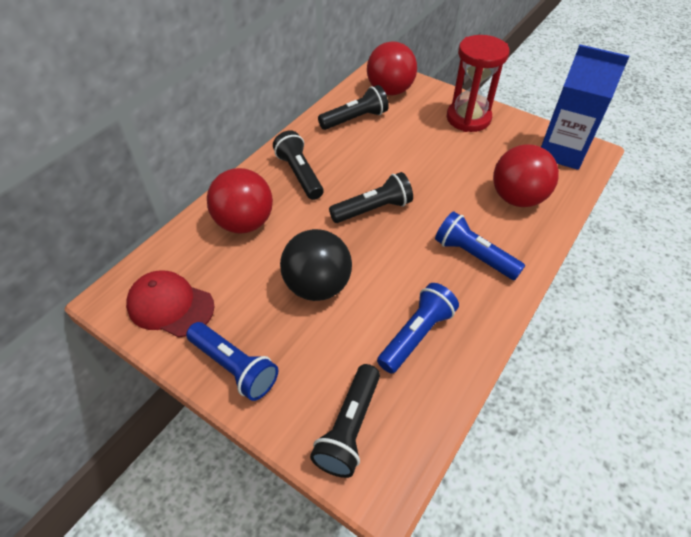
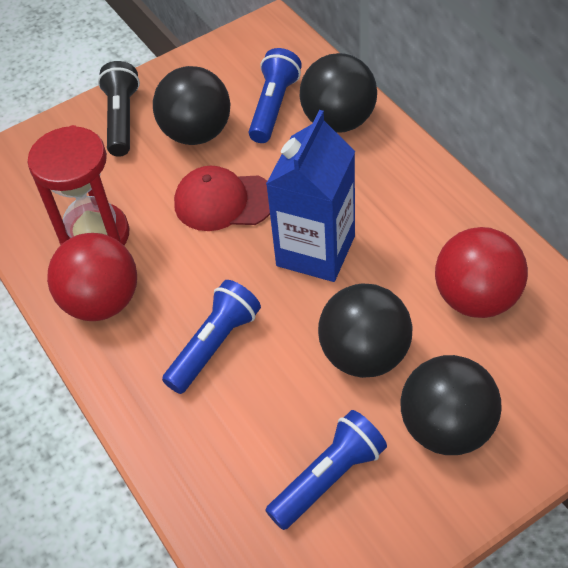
black ball: 1 -> 4
black flashlight: 4 -> 1
red ball: 3 -> 2

